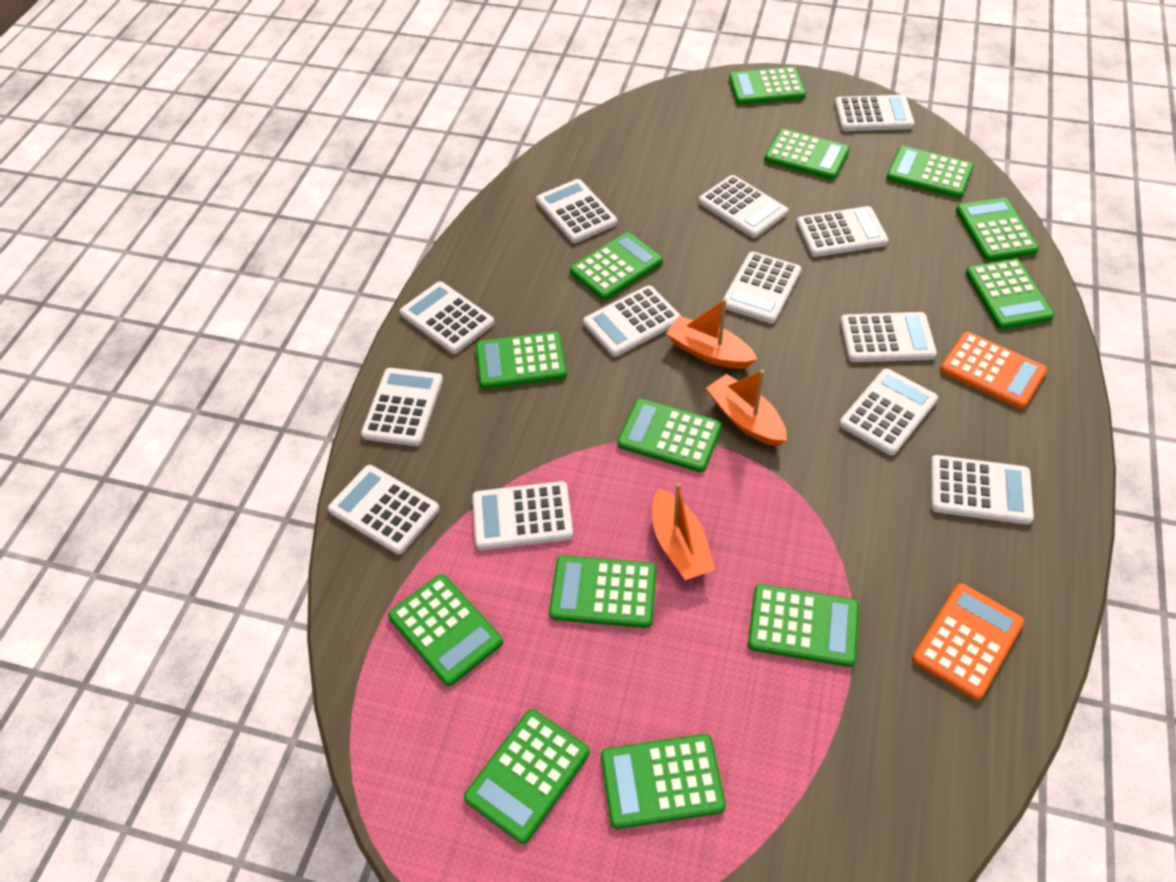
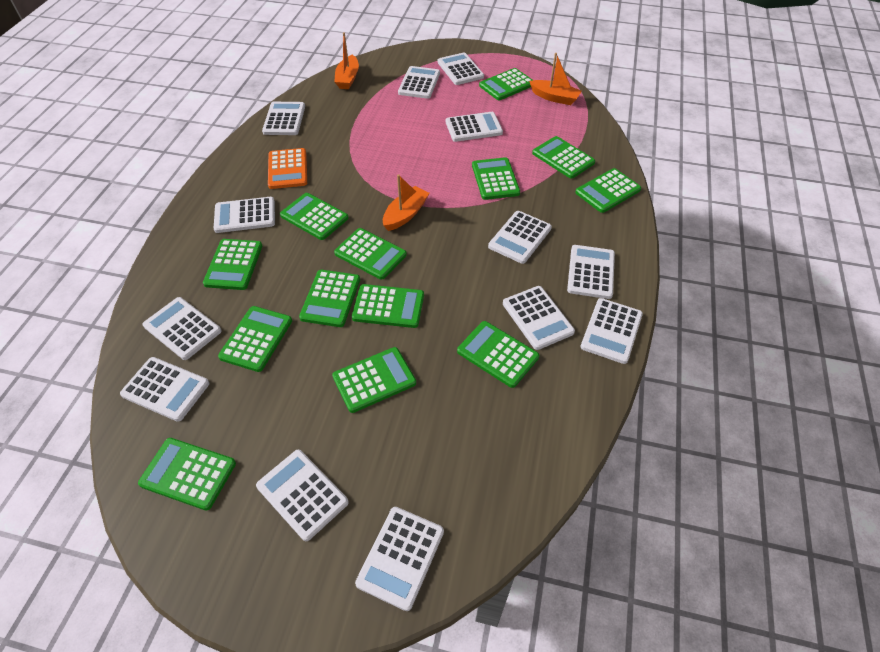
orange calculator: 2 -> 1

